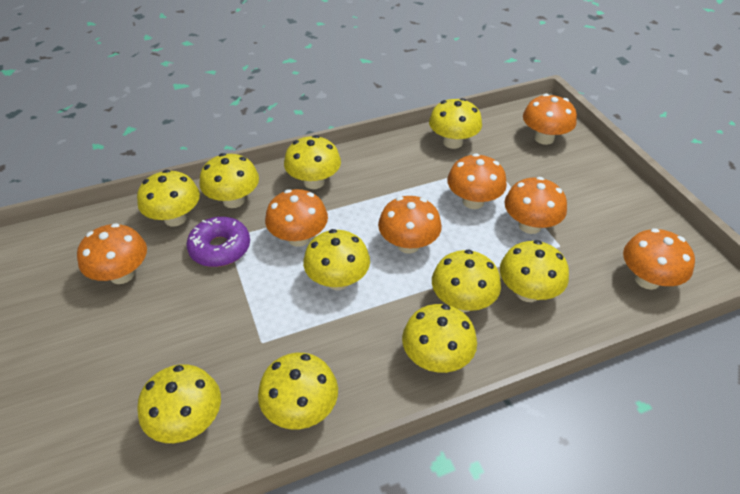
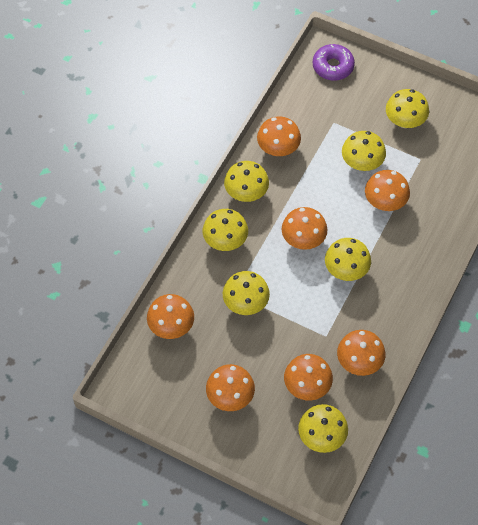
yellow mushroom: 10 -> 7

